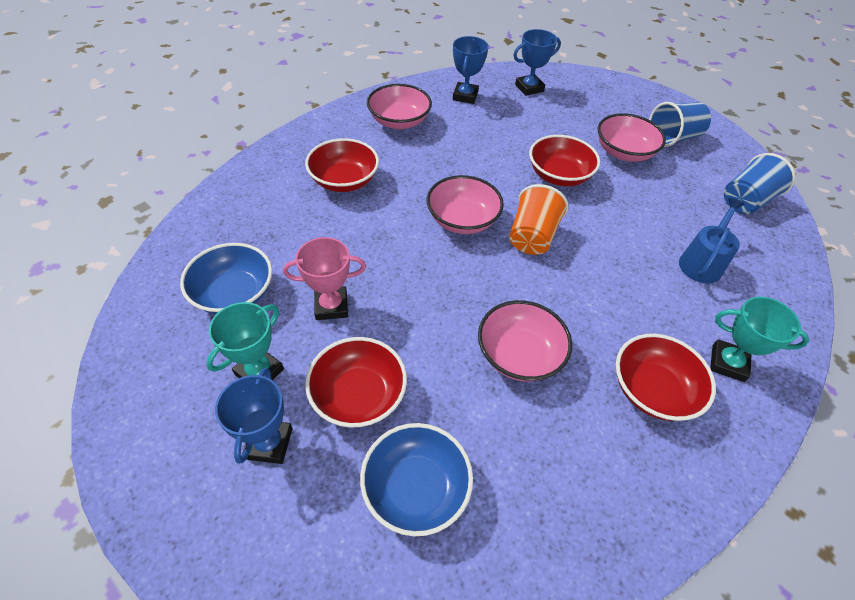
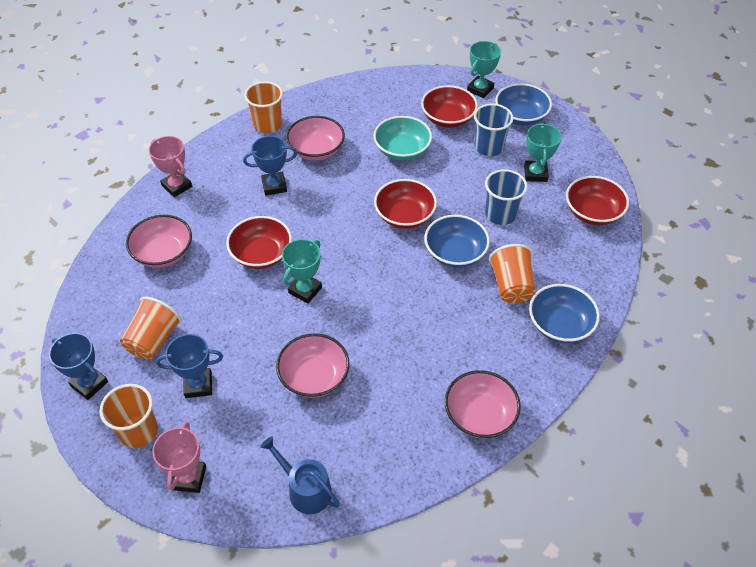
blue bowl: 2 -> 3
orange cup: 1 -> 4
pink trophy: 1 -> 2
turquoise bowl: 0 -> 1
turquoise trophy: 2 -> 3

